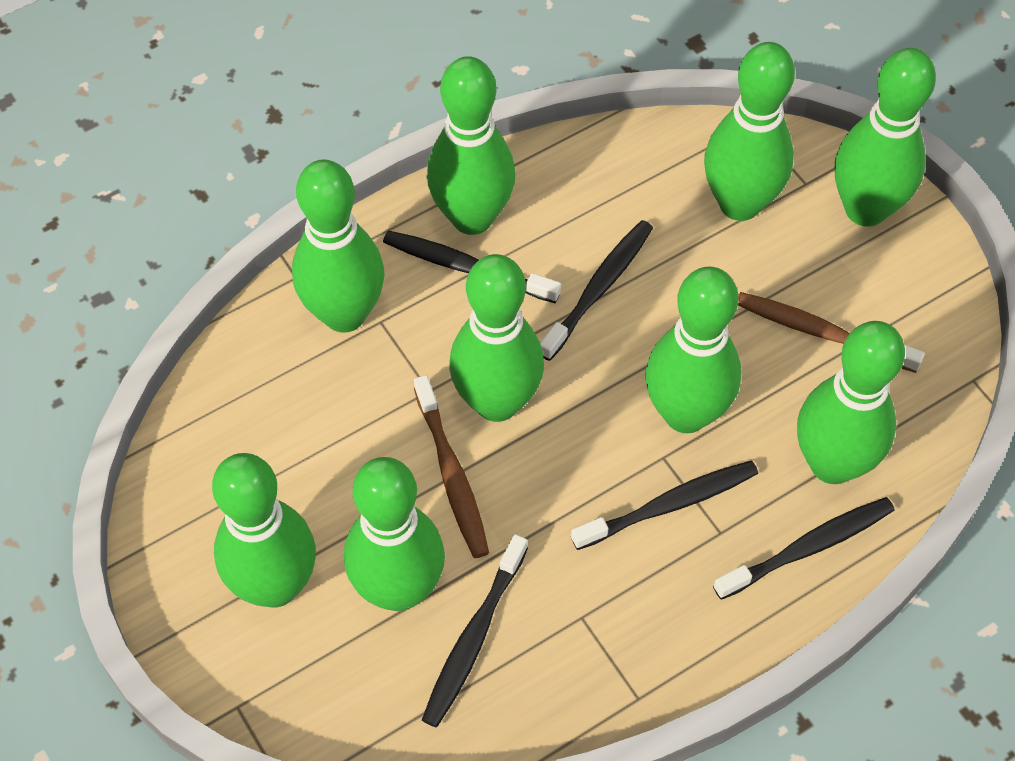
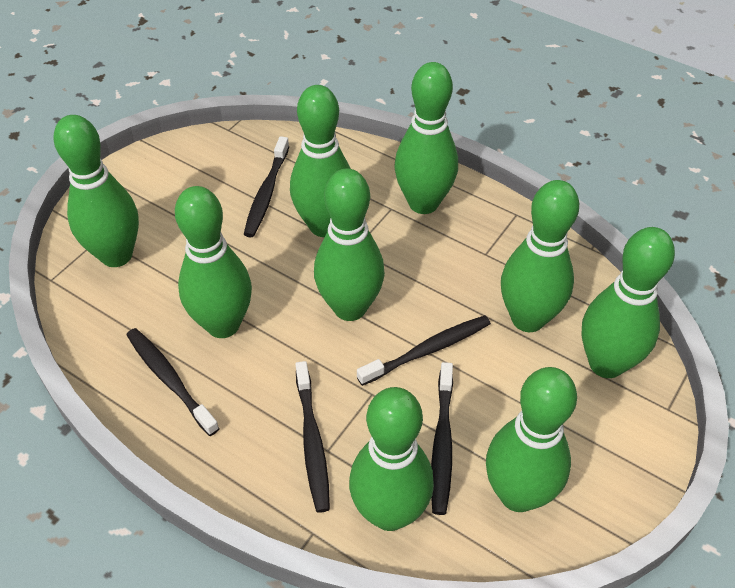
brown toothbrush: 2 -> 0

